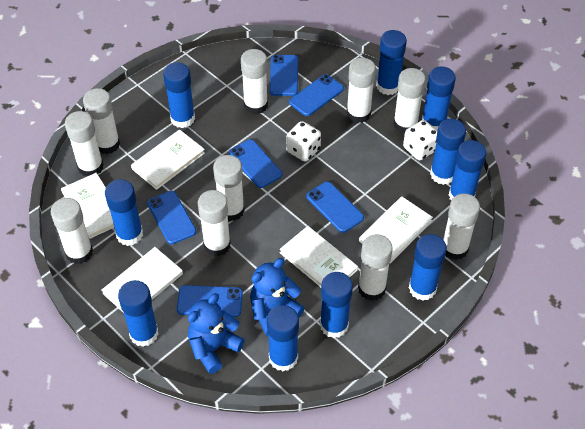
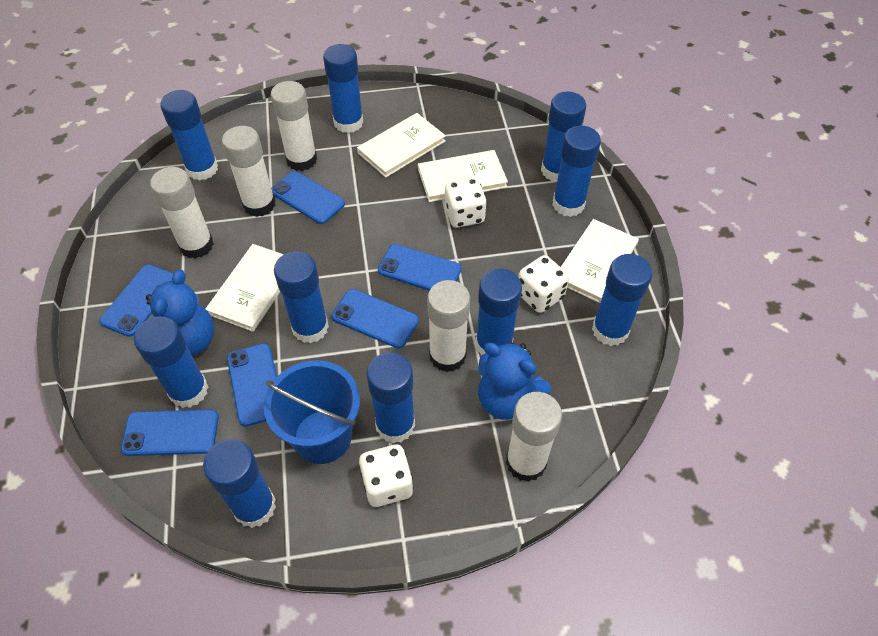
blue bucket: 0 -> 1
white book: 5 -> 4
white dice: 2 -> 3
white glue stick: 10 -> 5

